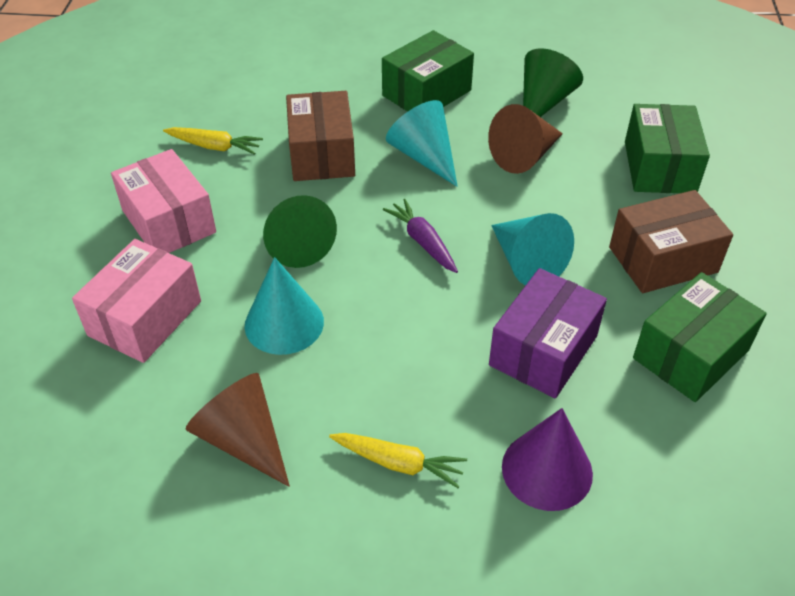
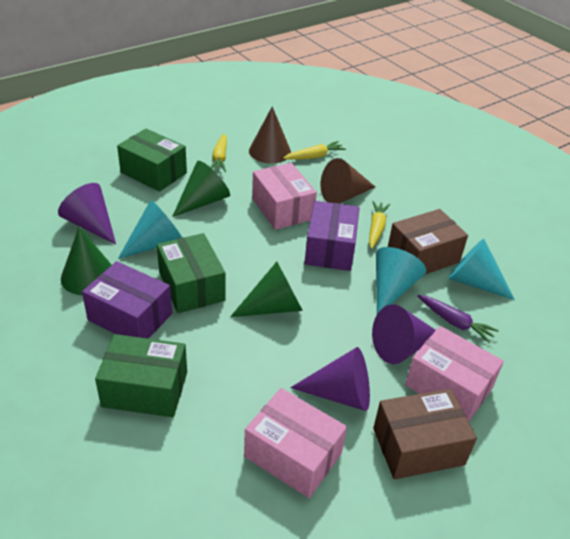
green cone: 2 -> 3
pink box: 2 -> 3
purple box: 1 -> 2
purple cone: 1 -> 3
yellow carrot: 2 -> 3

